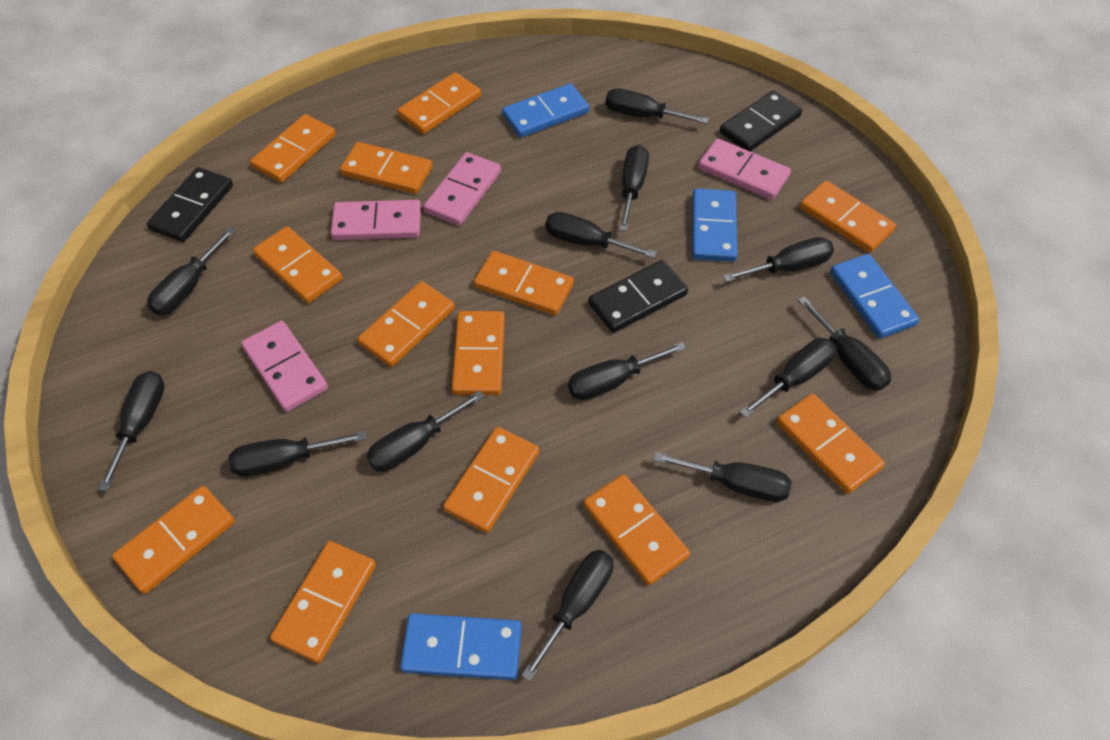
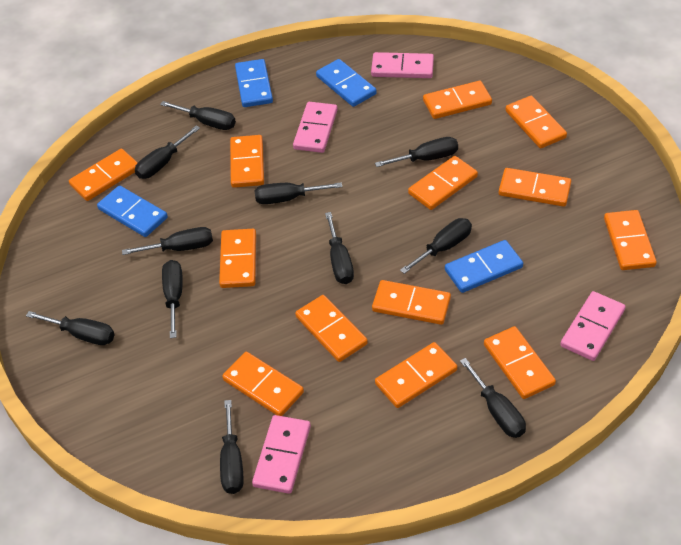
black domino: 3 -> 0
black screwdriver: 13 -> 11

